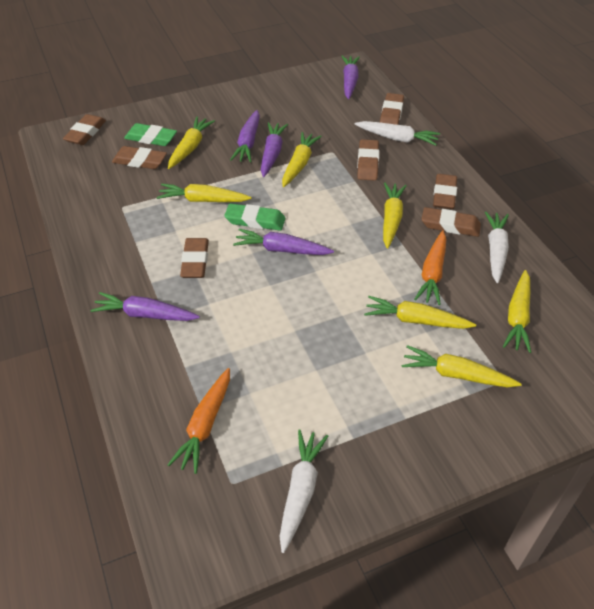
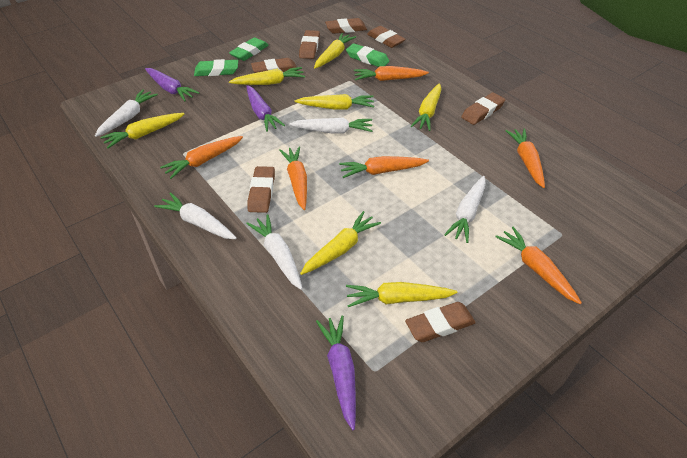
green eraser: 2 -> 3
orange carrot: 2 -> 6
purple carrot: 5 -> 3
white carrot: 3 -> 5

